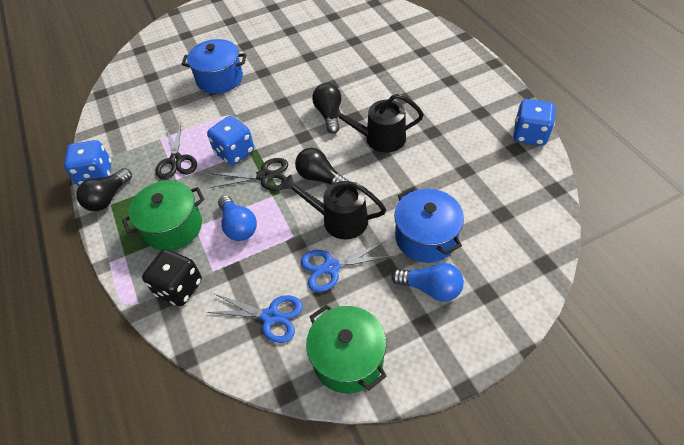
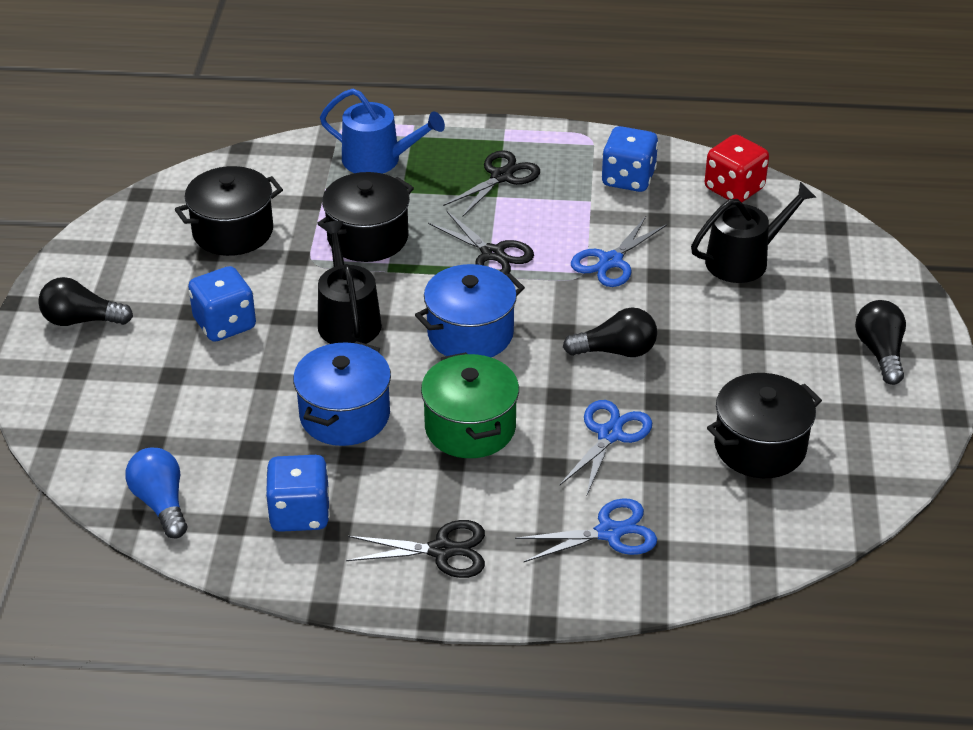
black dice: 1 -> 0
black pot: 0 -> 3
black scissors: 2 -> 3
blue light bulb: 2 -> 1
blue scissors: 2 -> 3
blue watering can: 0 -> 1
green pot: 2 -> 1
red dice: 0 -> 1

